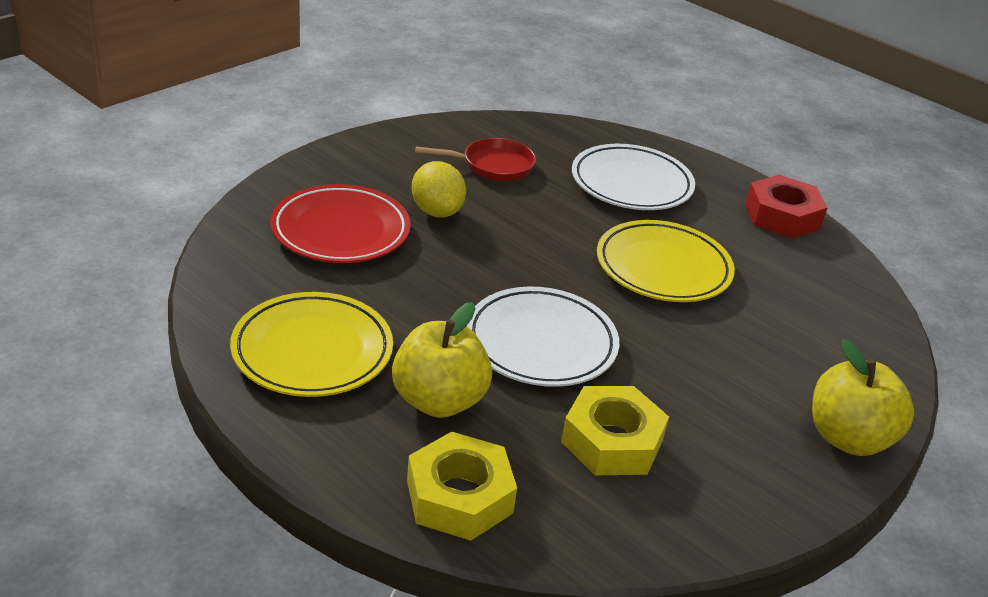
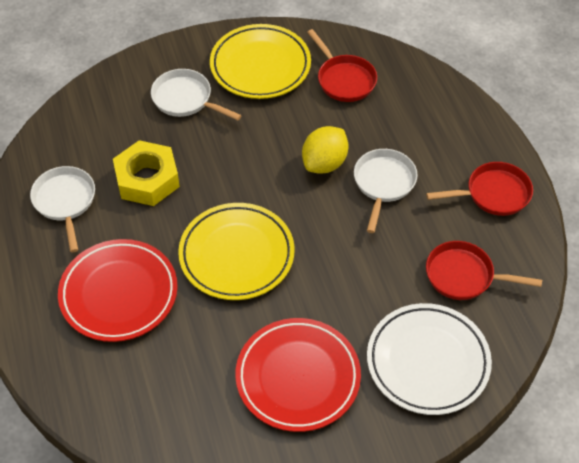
red nut: 1 -> 0
red pan: 1 -> 3
red plate: 1 -> 2
white pan: 0 -> 3
white plate: 2 -> 1
yellow apple: 2 -> 0
yellow nut: 2 -> 1

